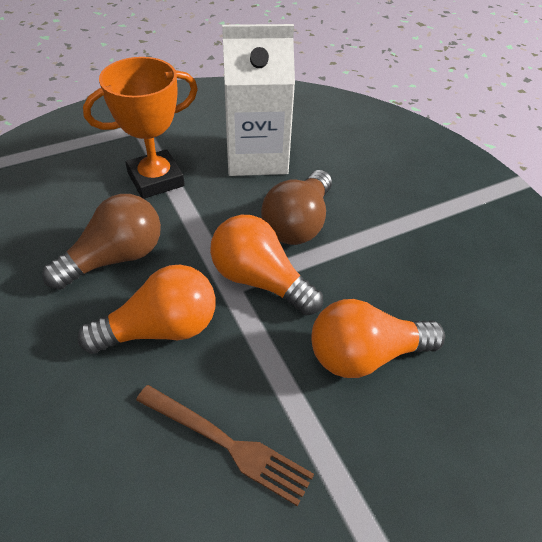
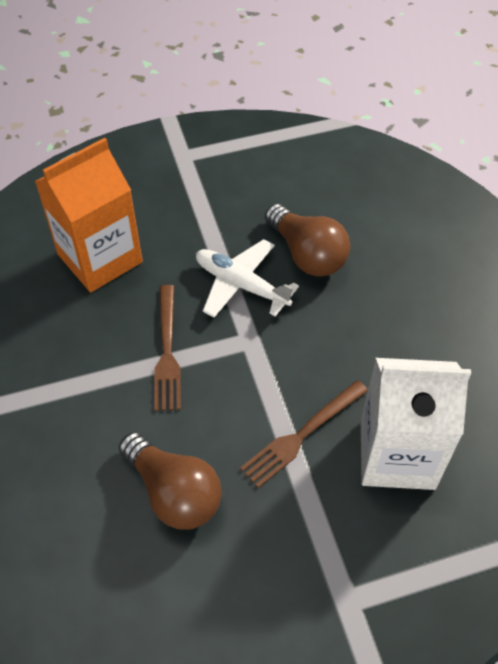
brown fork: 1 -> 2
orange carton: 0 -> 1
orange light bulb: 3 -> 0
orange trophy: 1 -> 0
white plane: 0 -> 1

